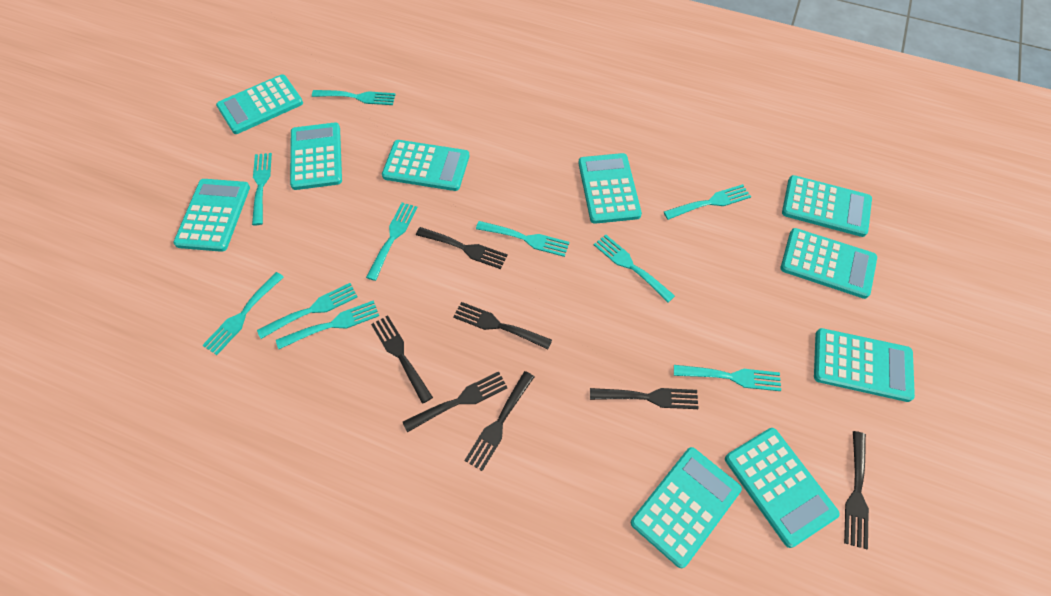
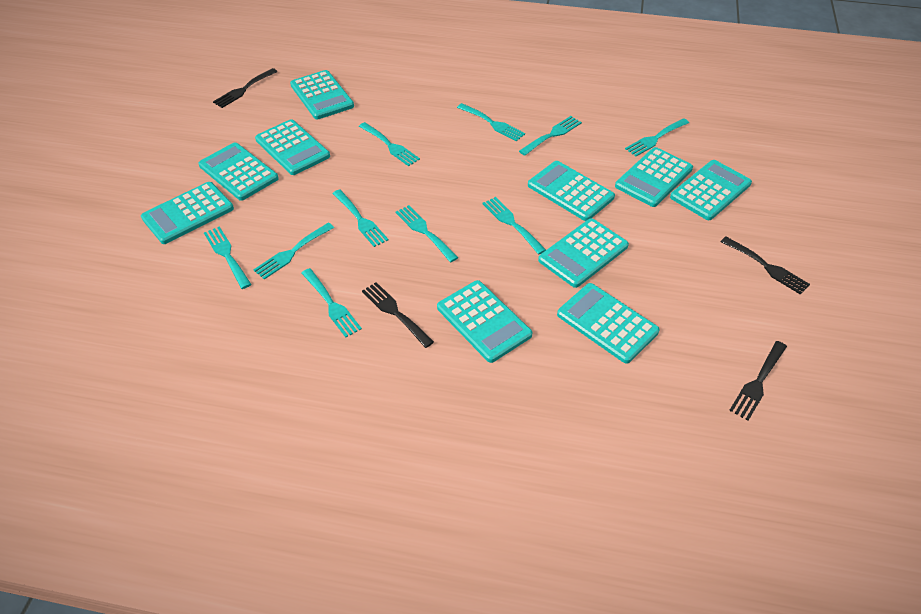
black fork: 7 -> 4

